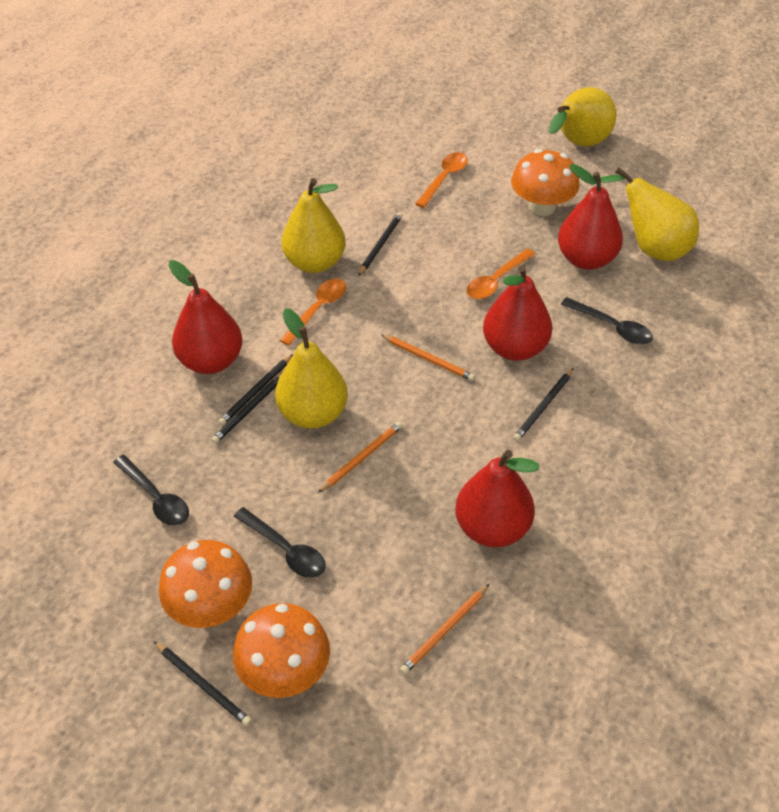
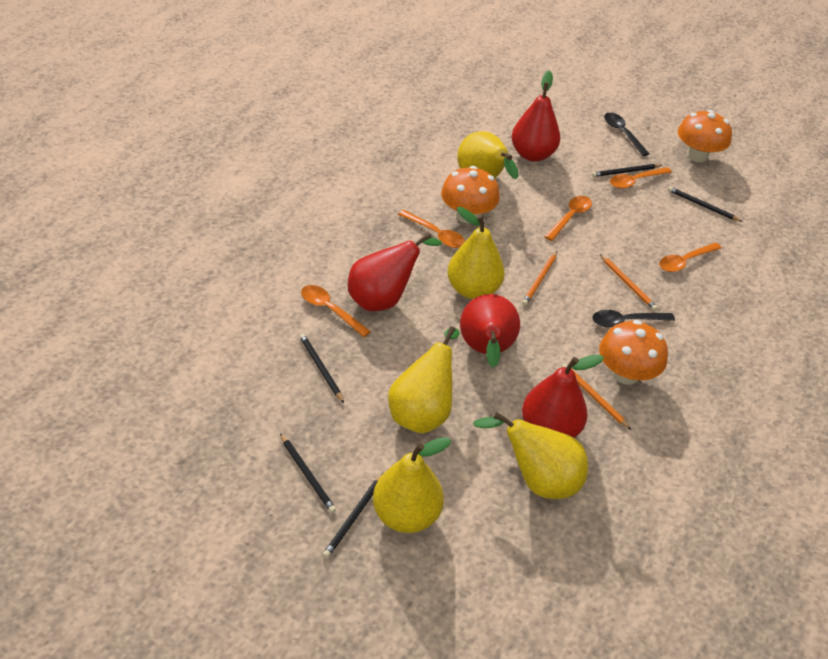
black spoon: 3 -> 2
orange spoon: 3 -> 5
yellow pear: 4 -> 5

